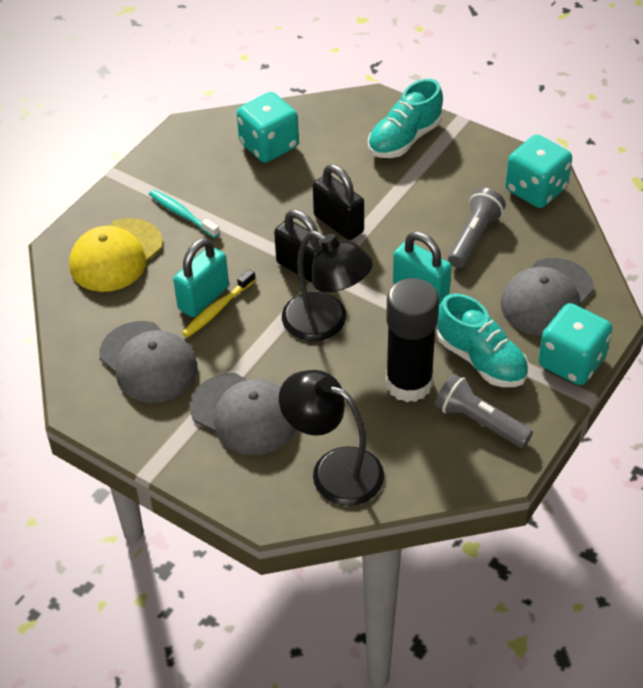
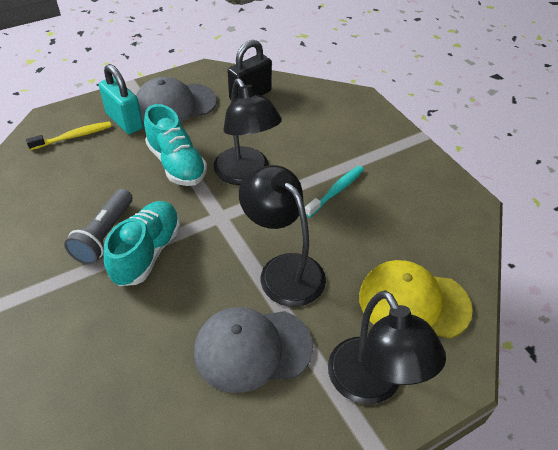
black glue stick: 1 -> 0
black lamp: 2 -> 3
black padlock: 2 -> 1
grey cap: 3 -> 2
grey flashlight: 2 -> 1
turquoise dice: 3 -> 0
turquoise padlock: 2 -> 1

